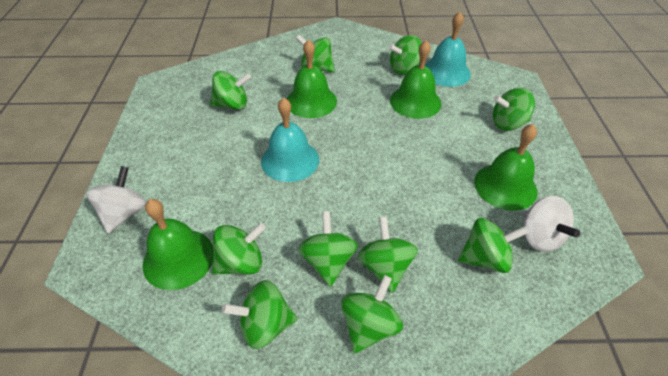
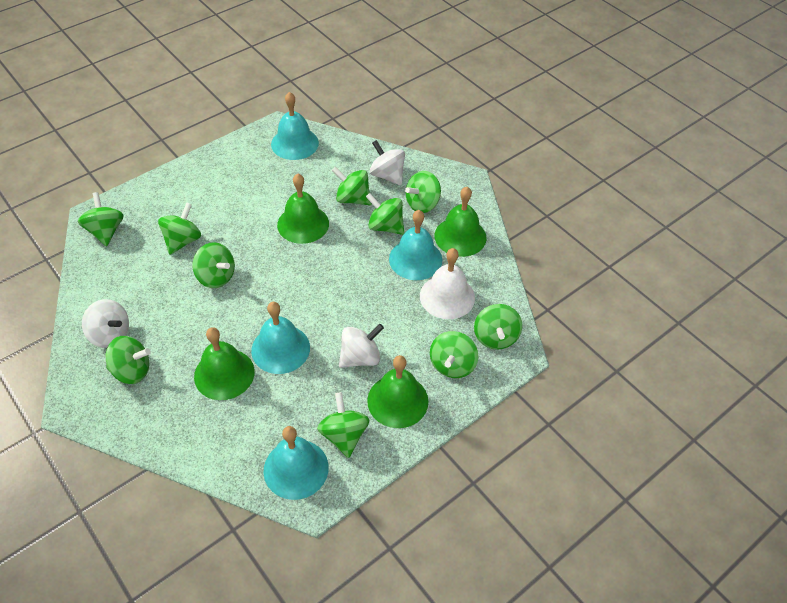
turquoise bell: 2 -> 4
white bell: 0 -> 1
white spinning top: 2 -> 3

